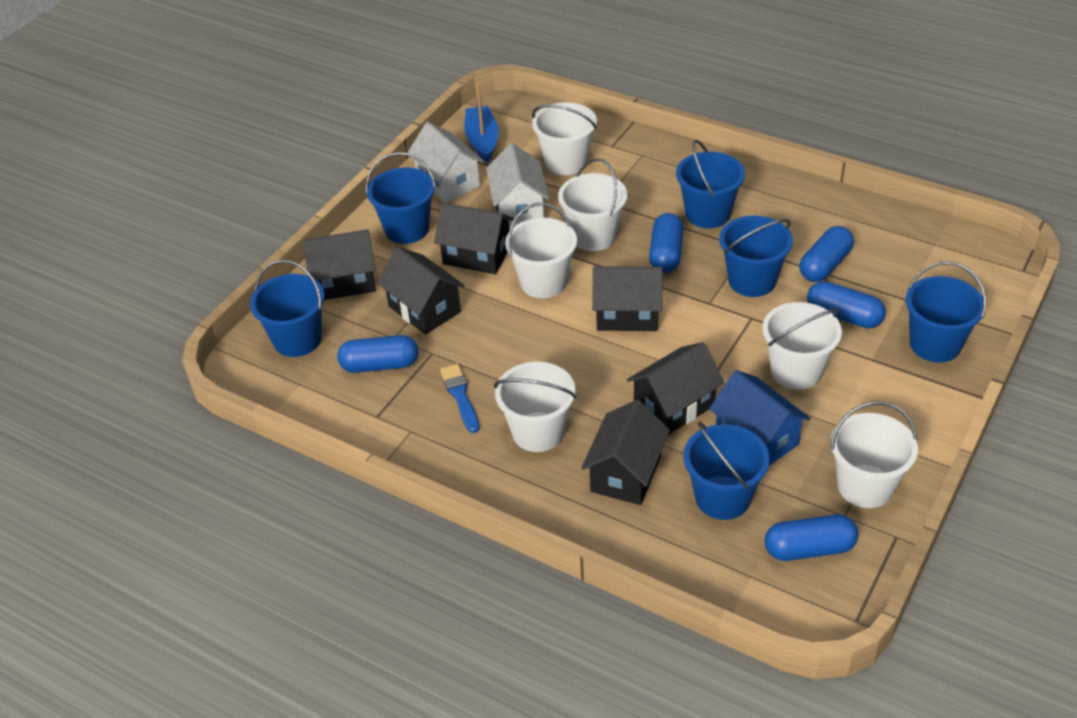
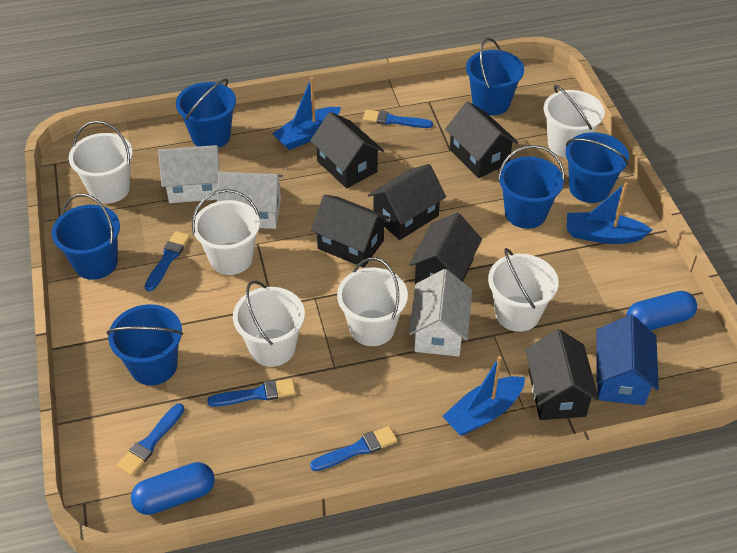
blue boat: 1 -> 3
blue brush: 1 -> 5
blue capsule: 5 -> 2
white house: 2 -> 3

